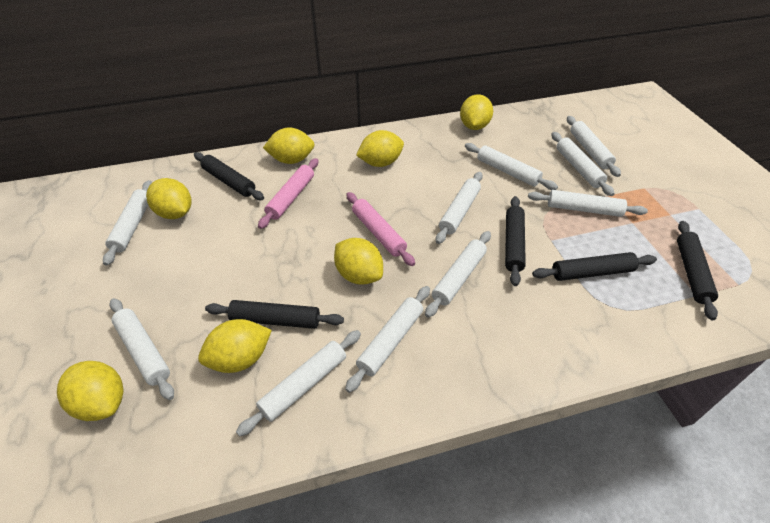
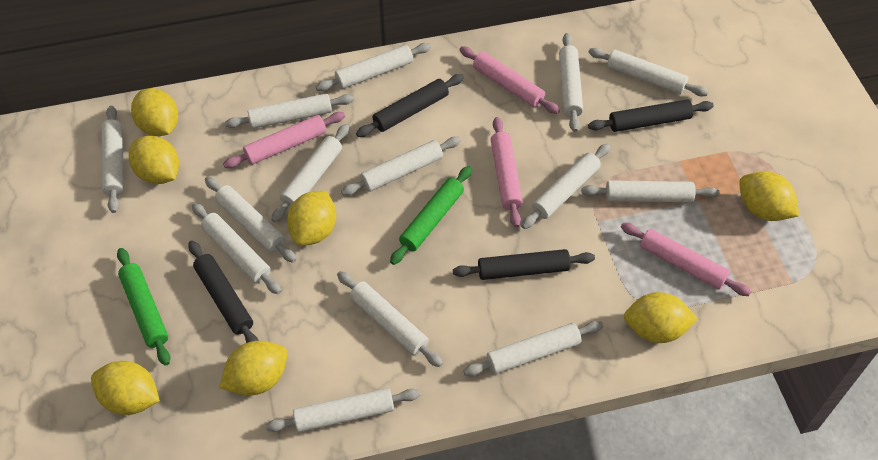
black rolling pin: 5 -> 4
green rolling pin: 0 -> 2
pink rolling pin: 2 -> 4
white rolling pin: 10 -> 14

